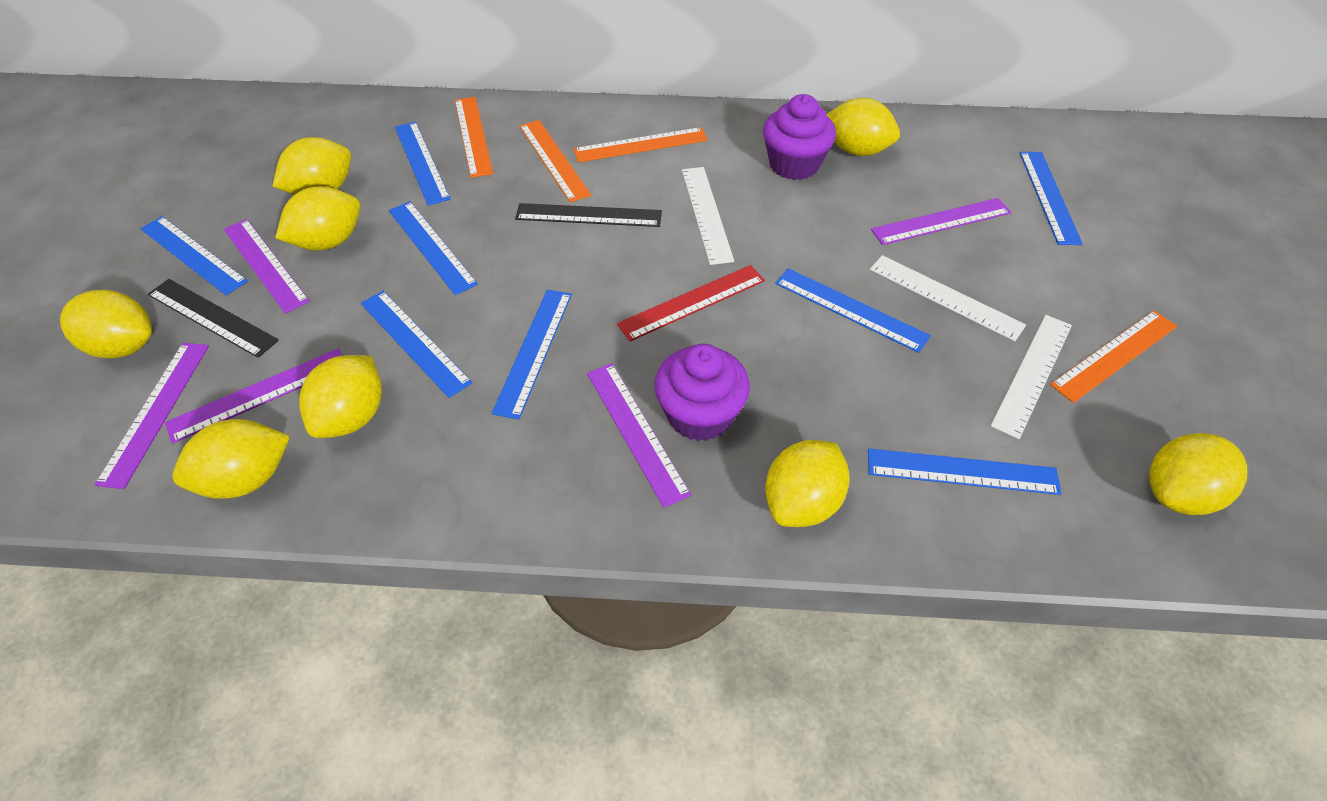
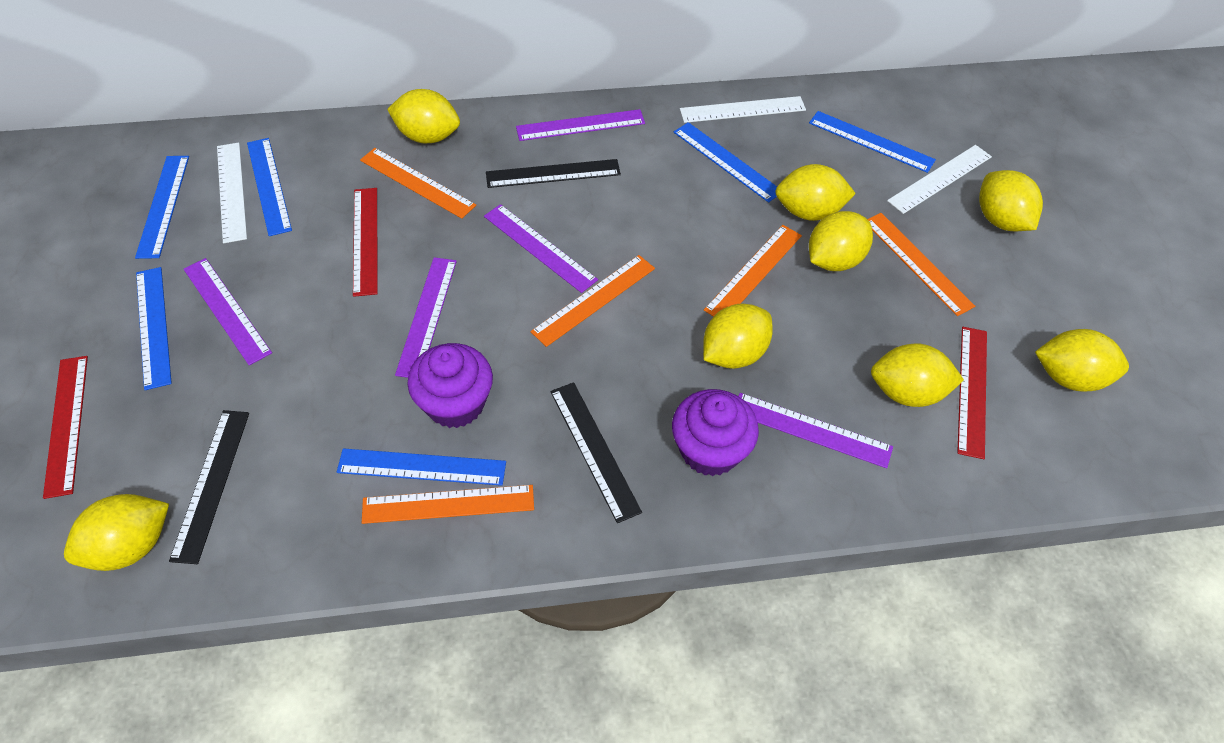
black ruler: 2 -> 3
blue ruler: 8 -> 6
orange ruler: 4 -> 5
red ruler: 1 -> 3

